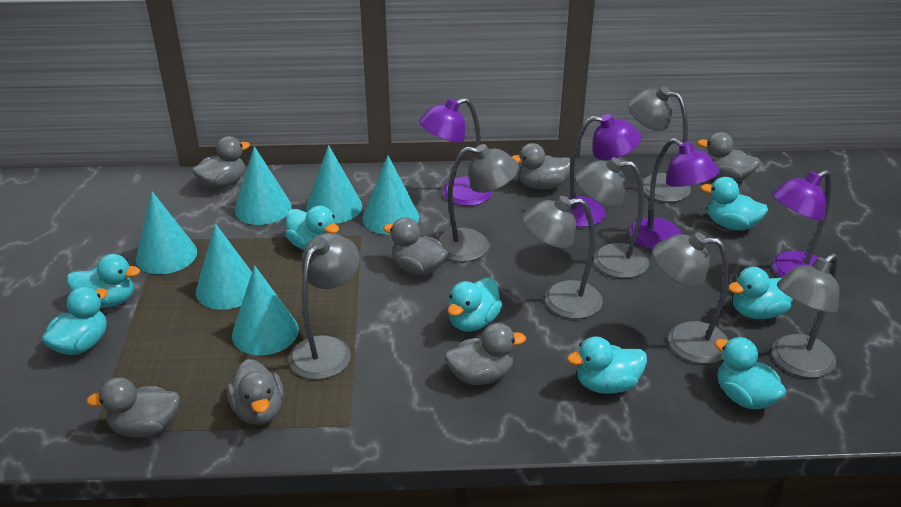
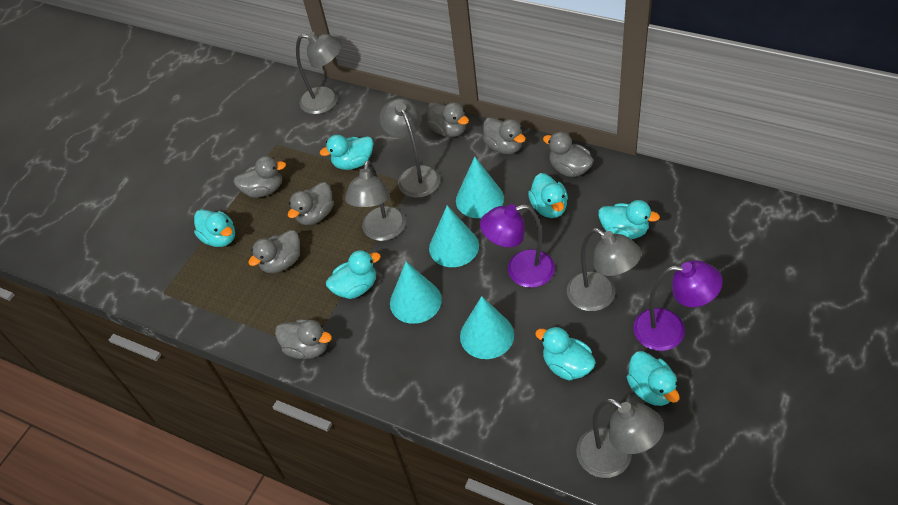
grey lamp: 7 -> 5
purple lamp: 4 -> 2
turquoise cone: 6 -> 4
turquoise duck: 8 -> 7

